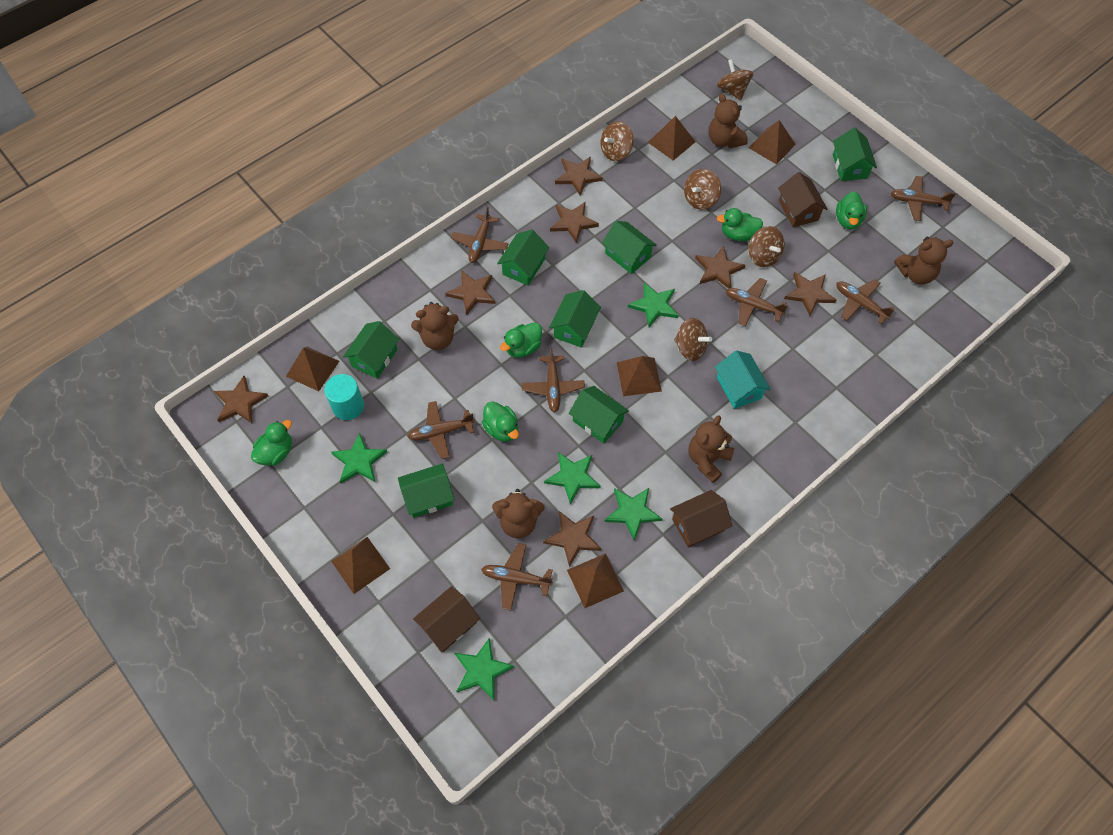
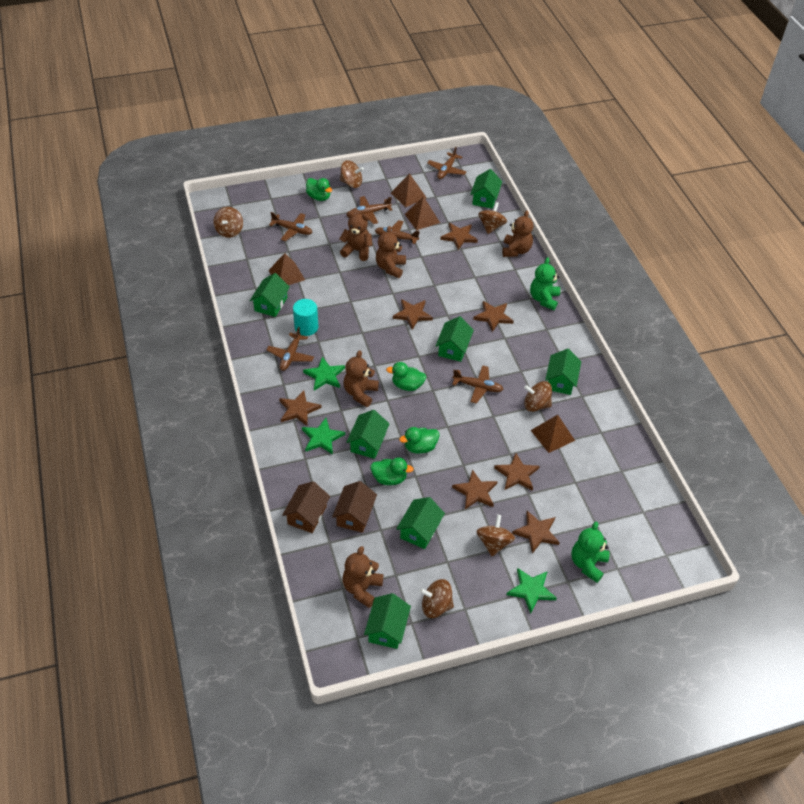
brown house: 3 -> 2
brown plane: 7 -> 6
brown pyramid: 6 -> 4
brown spinning top: 5 -> 6
green duck: 5 -> 4
green star: 5 -> 3
green teddy bear: 0 -> 2
turquoise house: 1 -> 0

